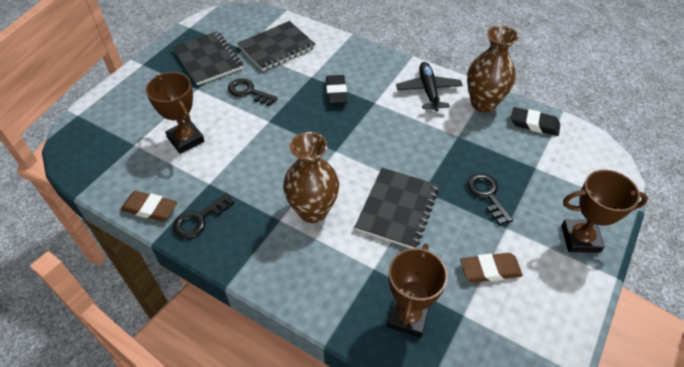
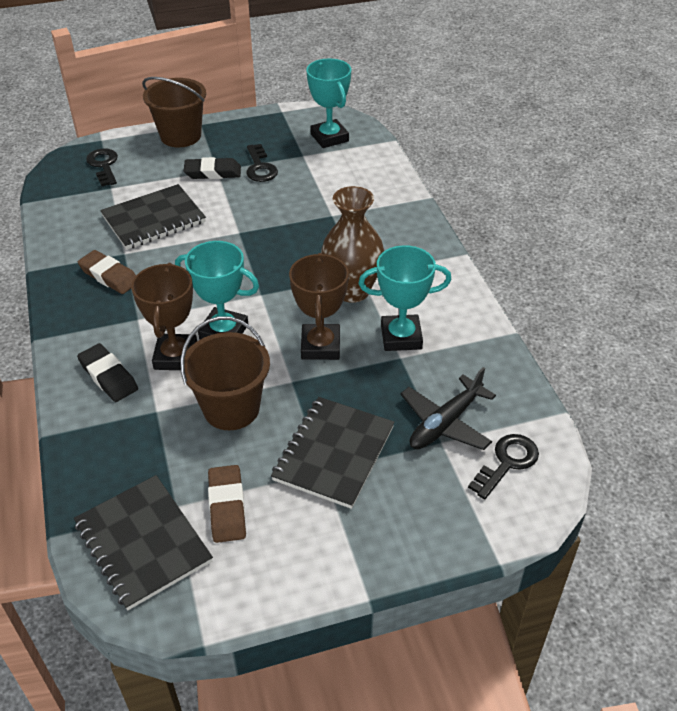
brown bucket: 0 -> 2
brown trophy: 3 -> 2
brown vase: 2 -> 1
turquoise trophy: 0 -> 3

